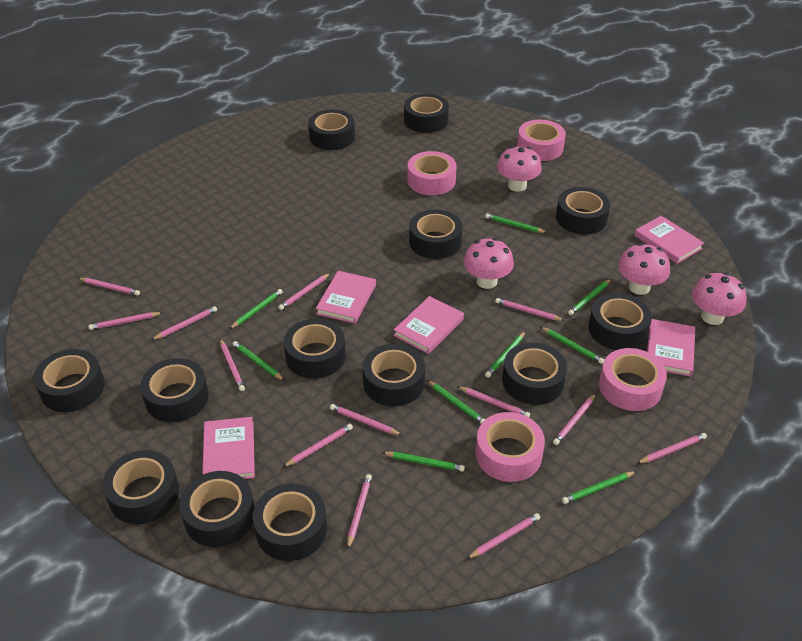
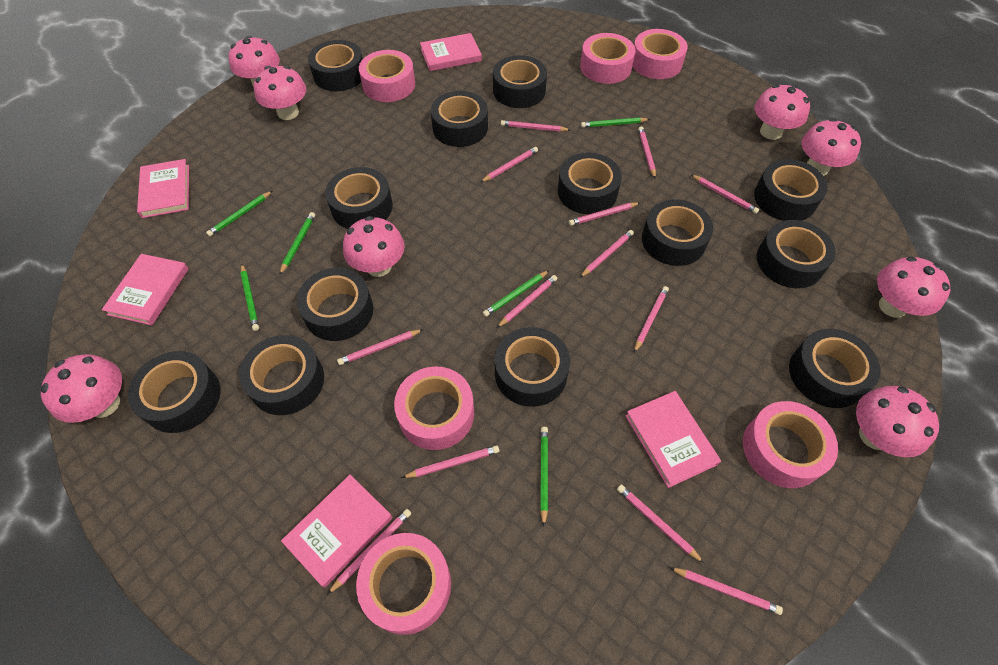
green pencil: 9 -> 6
pink mushroom: 4 -> 8
pink tape: 4 -> 6

